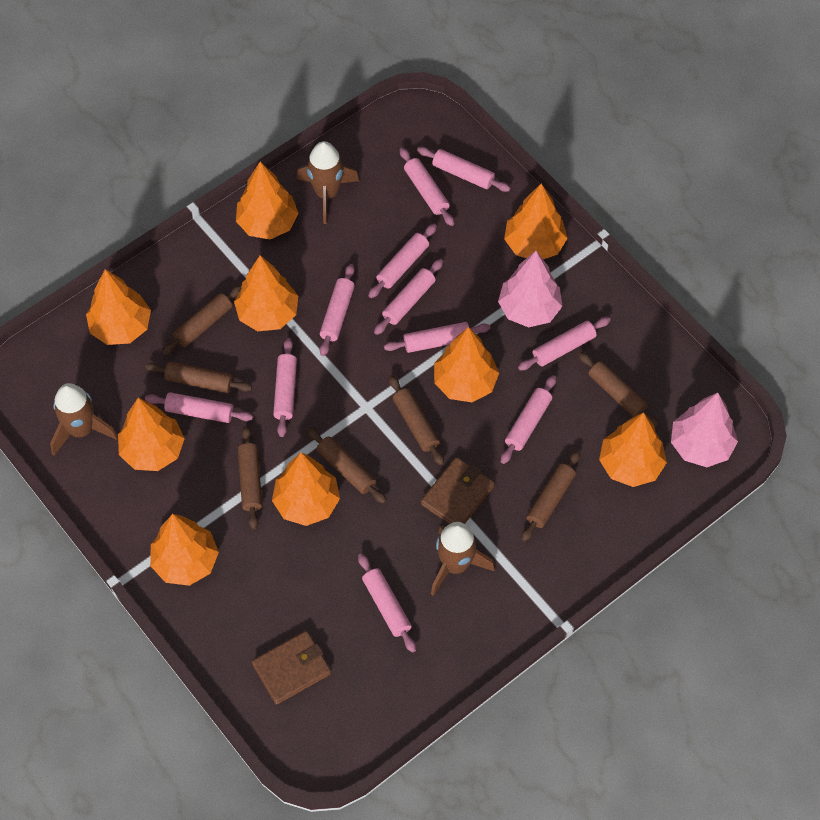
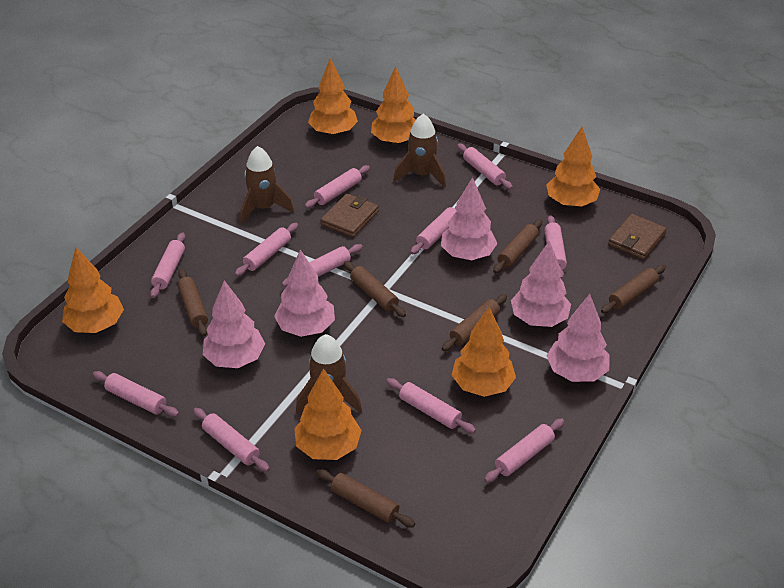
brown rolling pin: 7 -> 6
orange tree: 9 -> 6
pink tree: 2 -> 5

